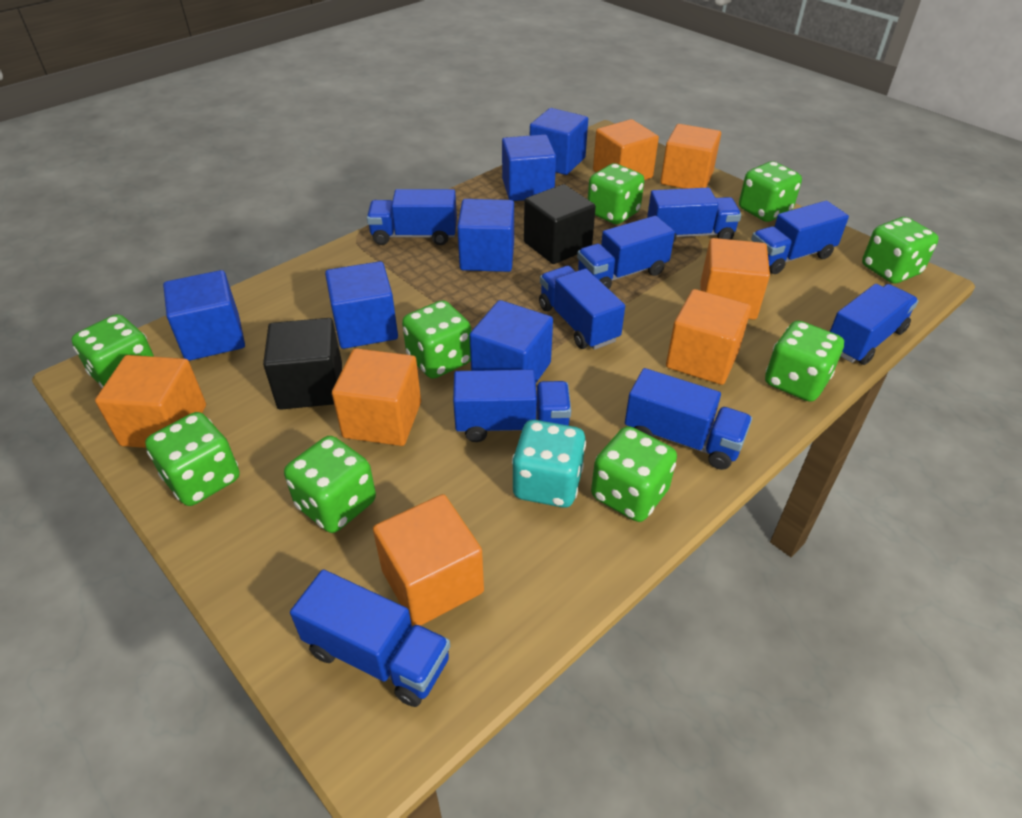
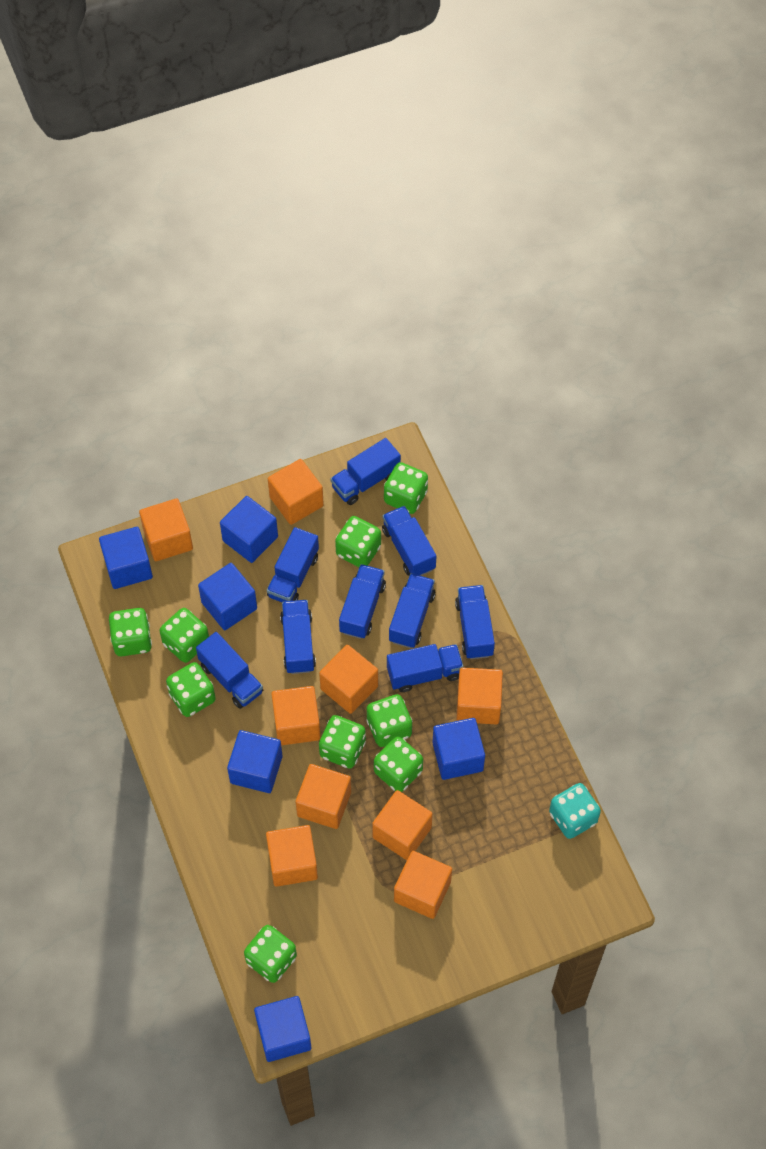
black cube: 2 -> 0
orange cube: 7 -> 9

